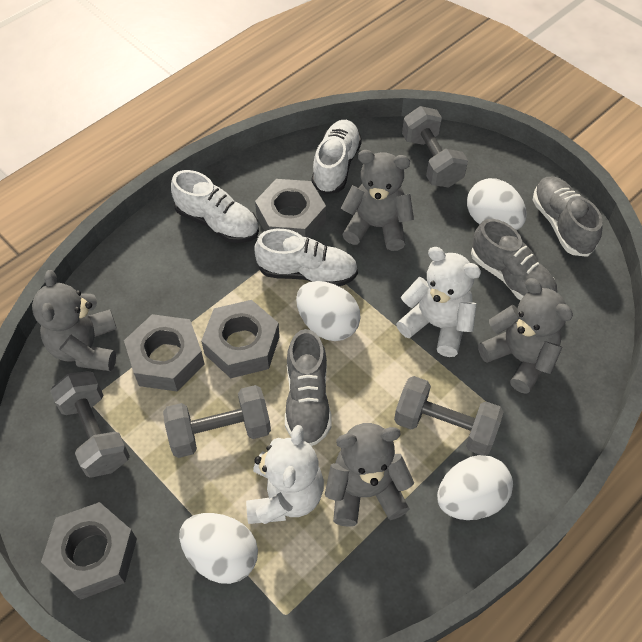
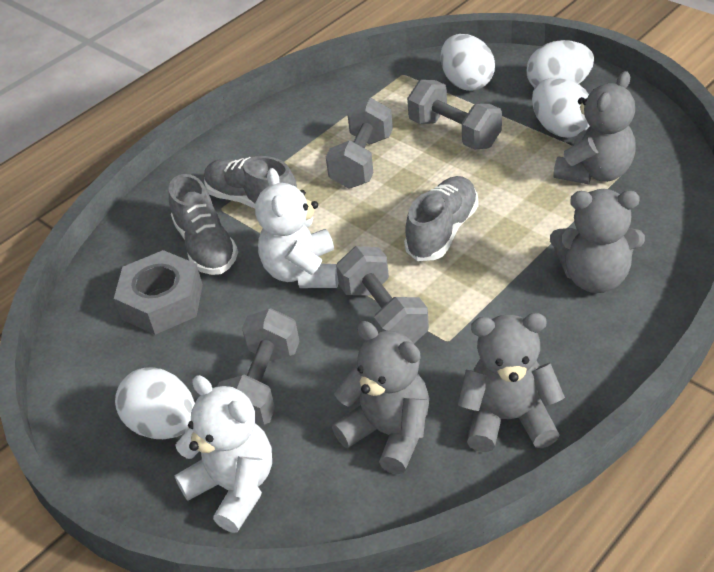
grey nut: 4 -> 1
white shoe: 3 -> 0

